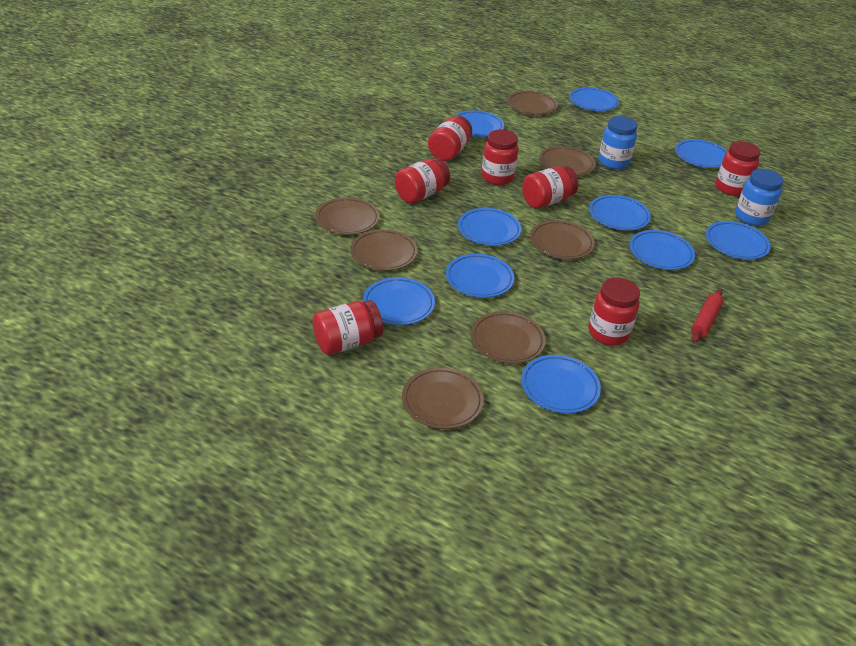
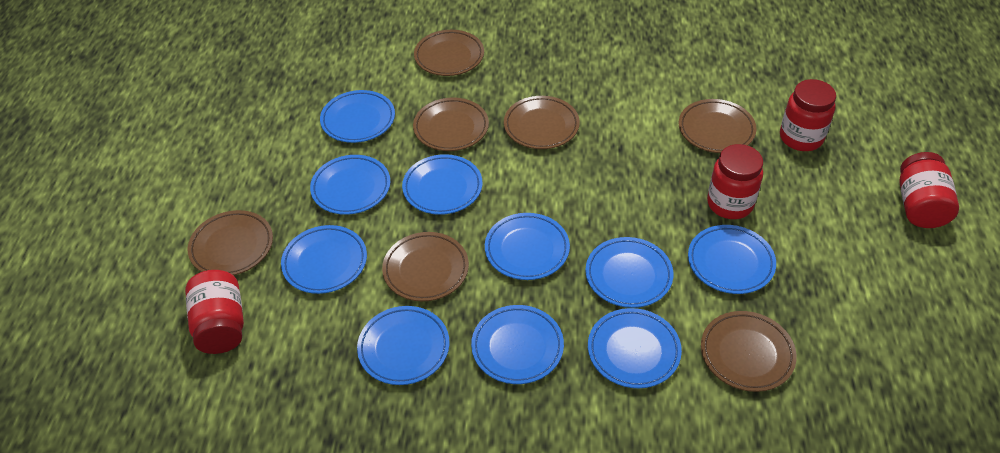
blue jar: 2 -> 0
red jar: 7 -> 4
red rolling pin: 1 -> 0

